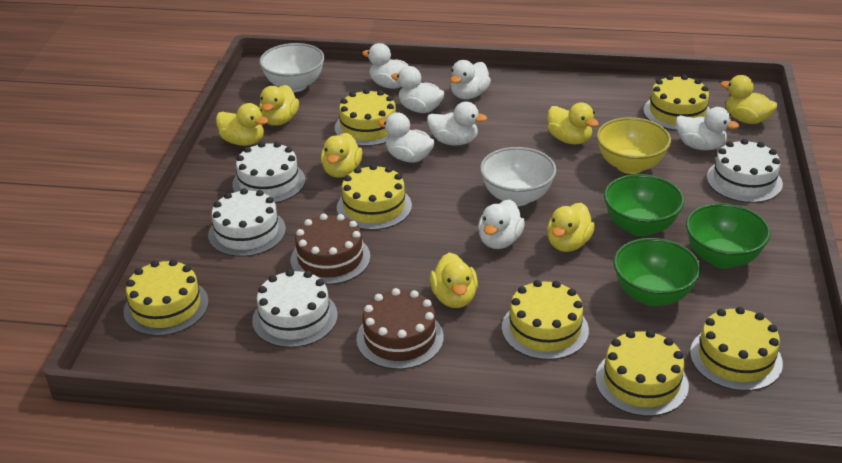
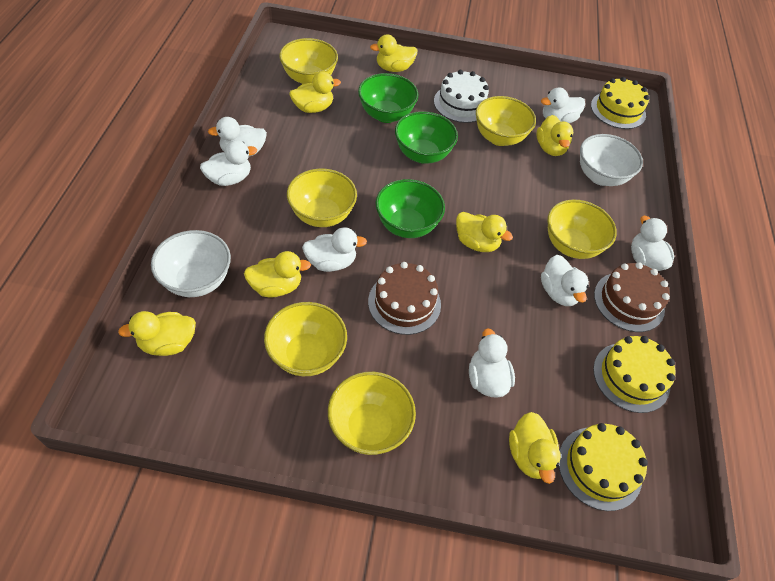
white cake: 4 -> 1
yellow bowl: 1 -> 6
yellow cake: 7 -> 3

